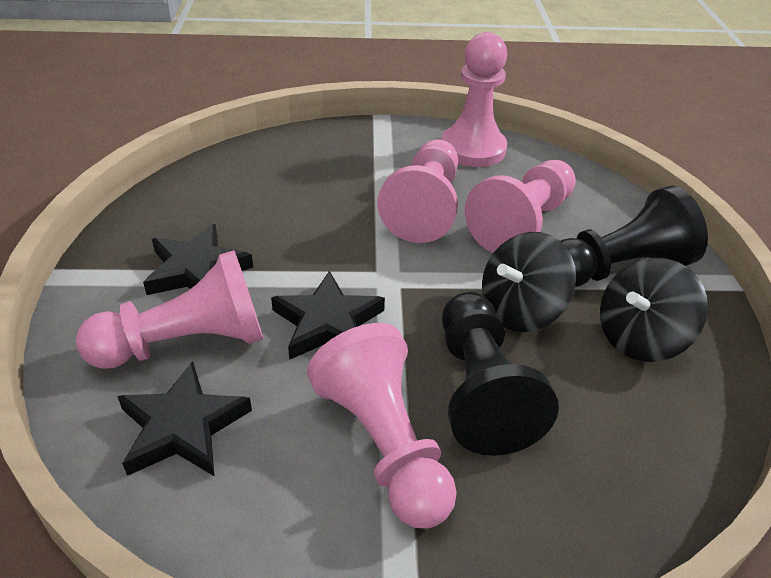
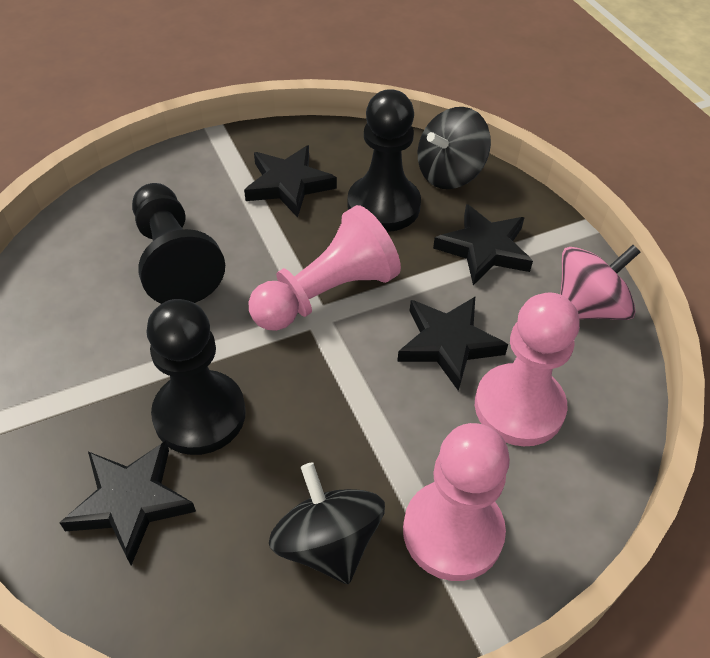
black pawn: 2 -> 3
black star: 3 -> 4
pink pawn: 5 -> 3
pink spinning top: 0 -> 1

